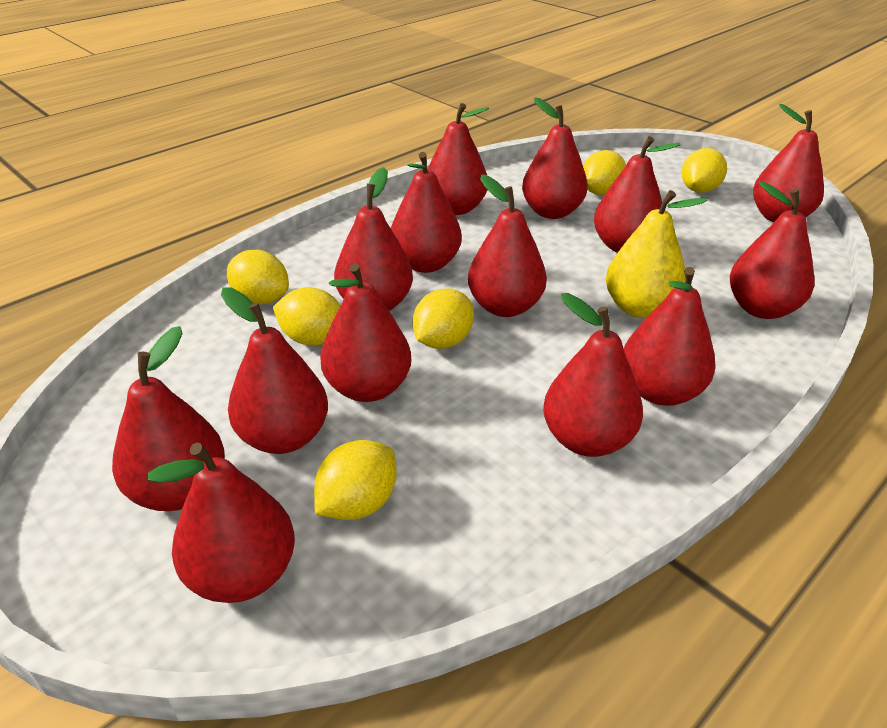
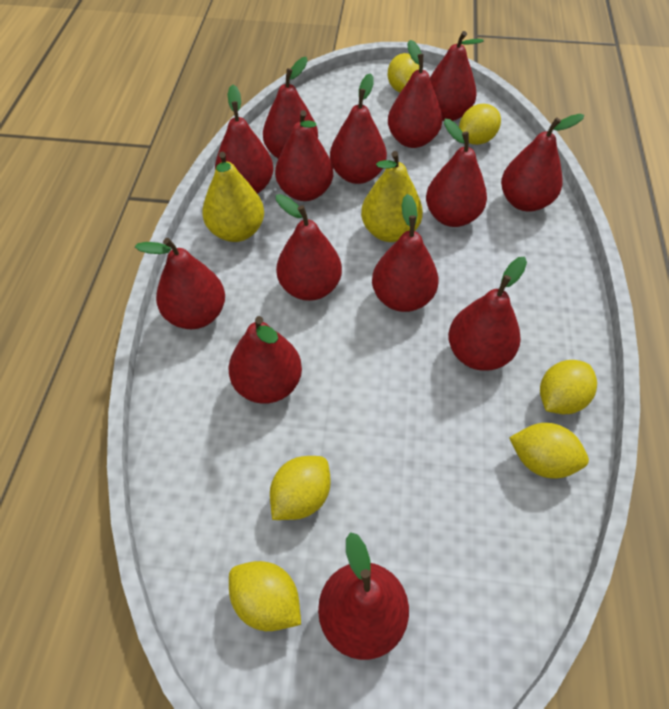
yellow pear: 1 -> 2

